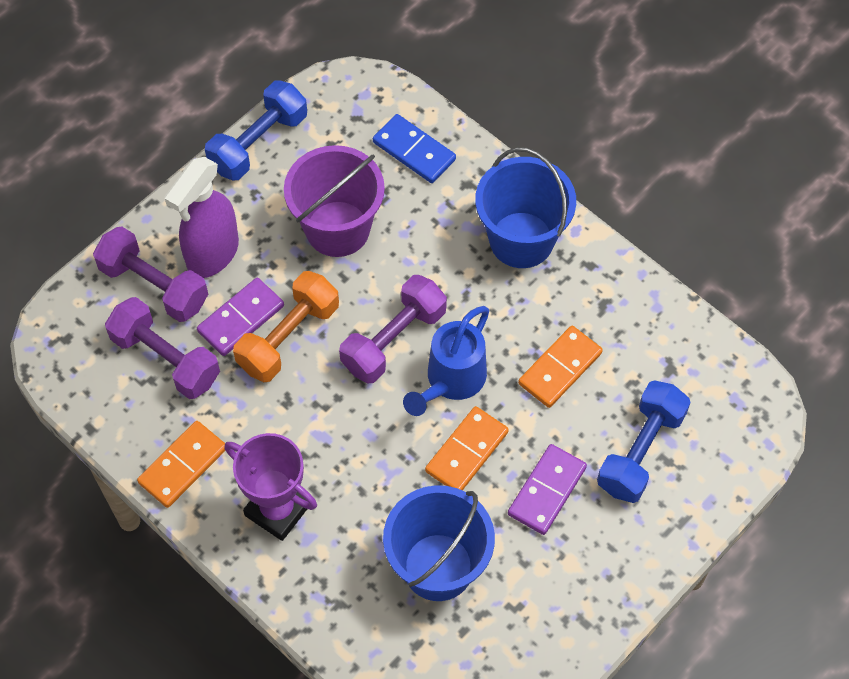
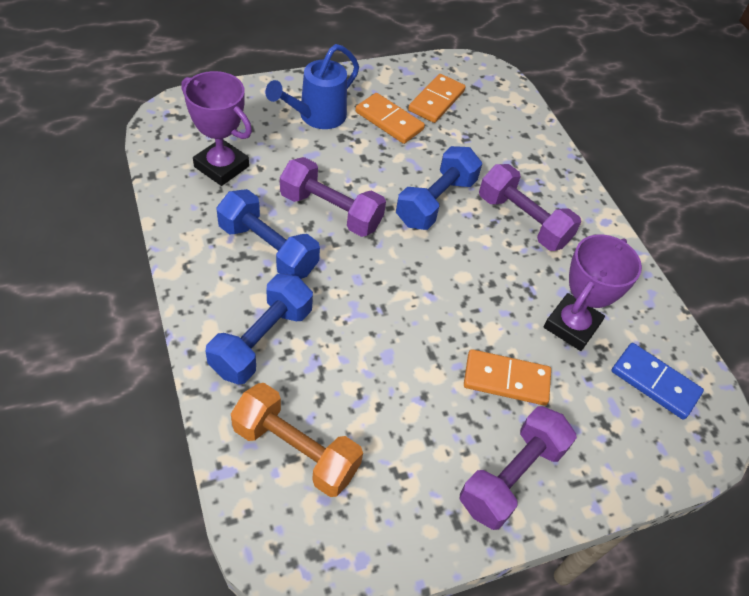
blue bucket: 2 -> 0
blue dumbbell: 2 -> 3
purple bucket: 1 -> 0
purple domino: 2 -> 0
purple spray bottle: 1 -> 0
purple trophy: 1 -> 2

